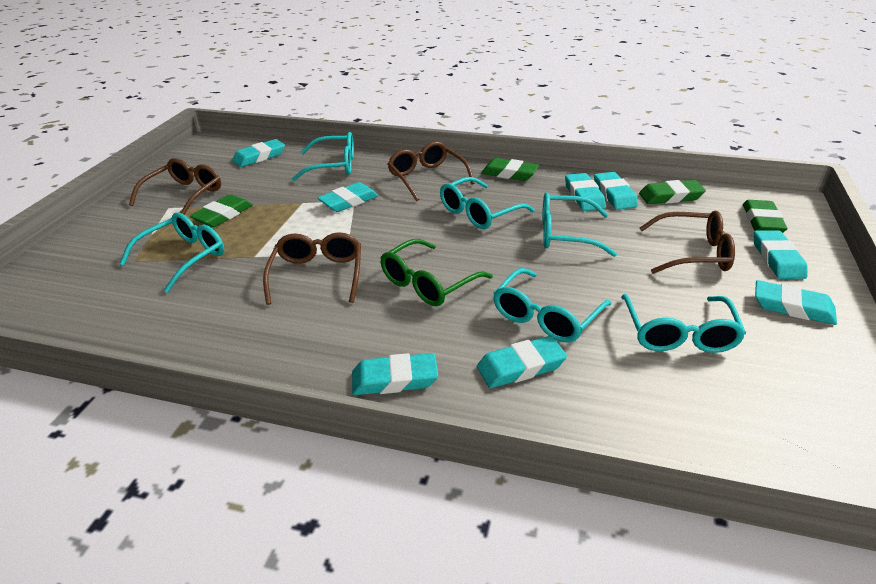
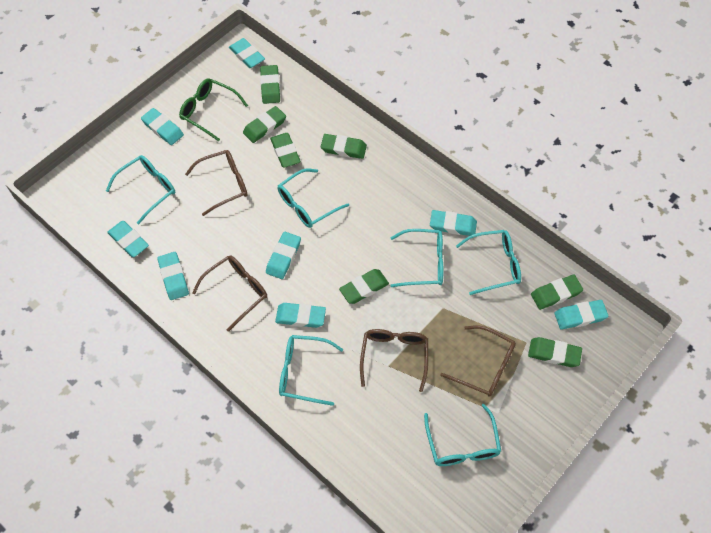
green eraser: 4 -> 7

